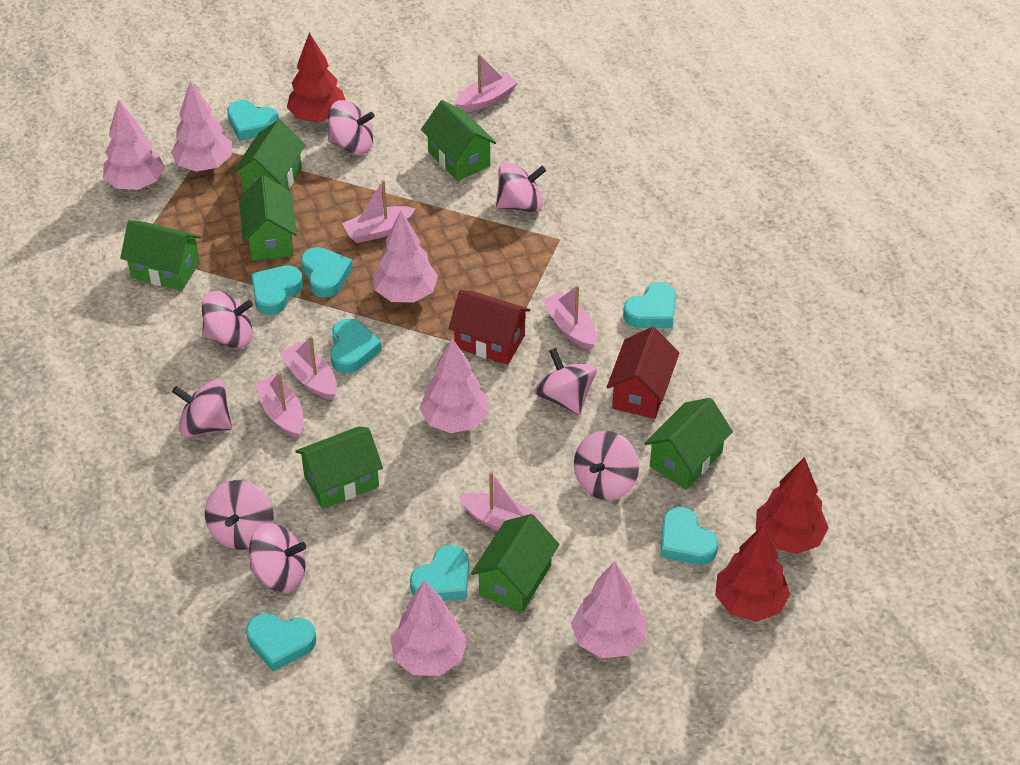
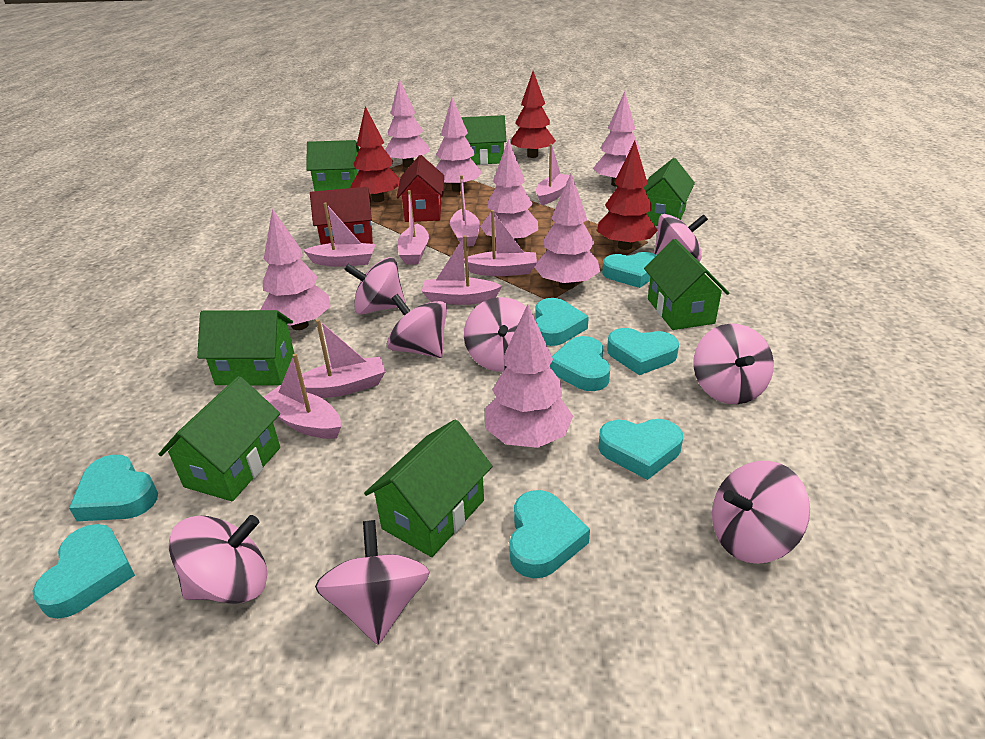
pink boat: 6 -> 8
pink tree: 6 -> 7

